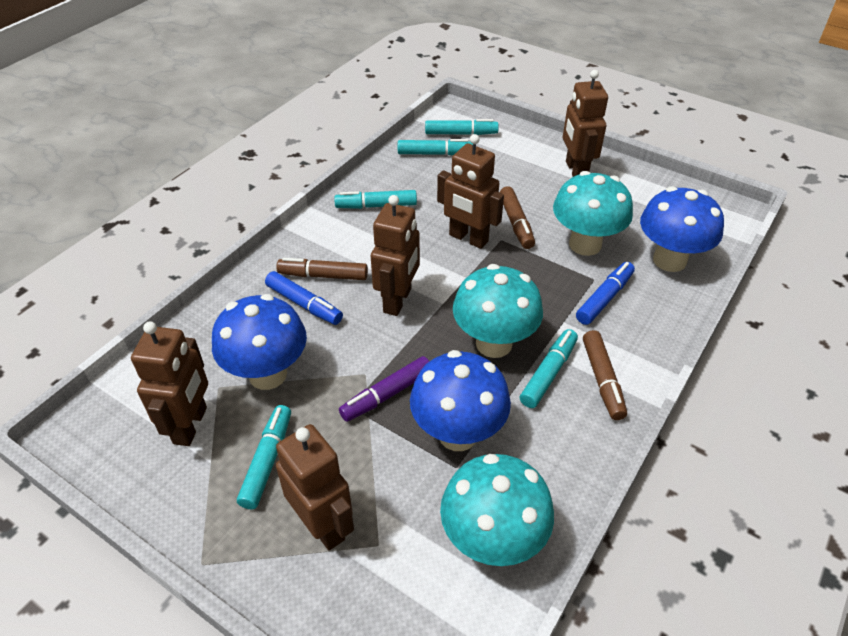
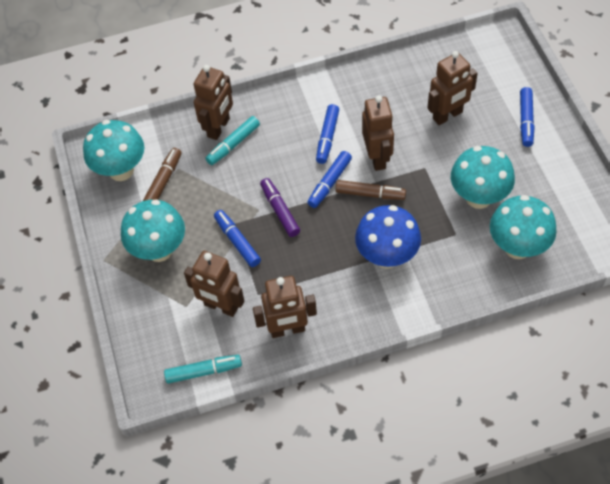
blue marker: 2 -> 4
blue mushroom: 3 -> 1
brown marker: 3 -> 2
turquoise marker: 5 -> 2
turquoise mushroom: 3 -> 4

